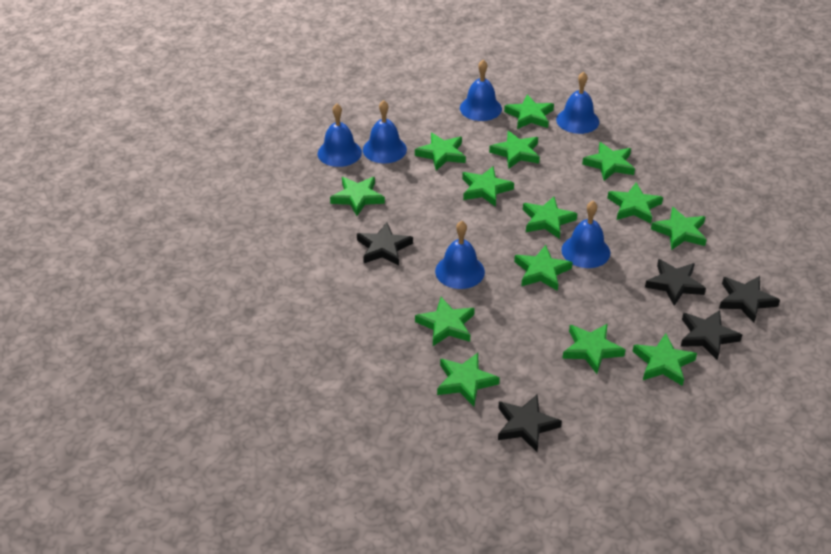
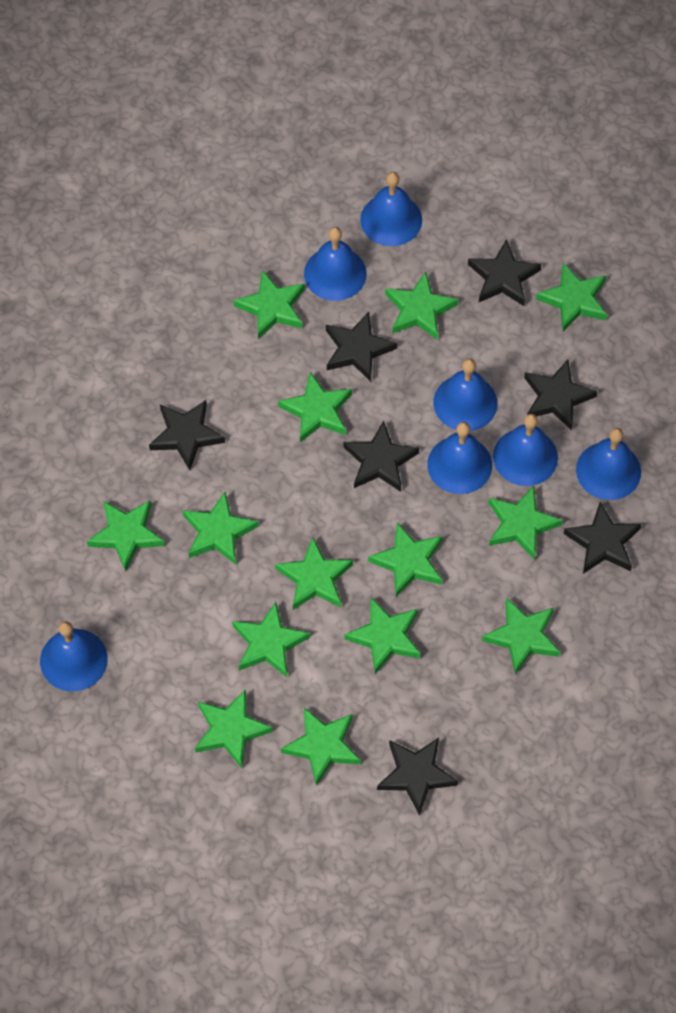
black star: 5 -> 7
blue bell: 6 -> 7

